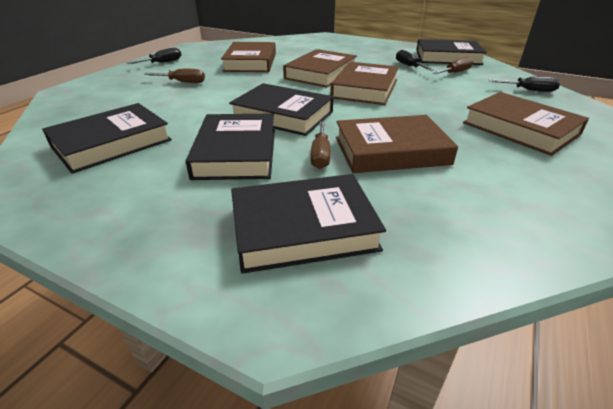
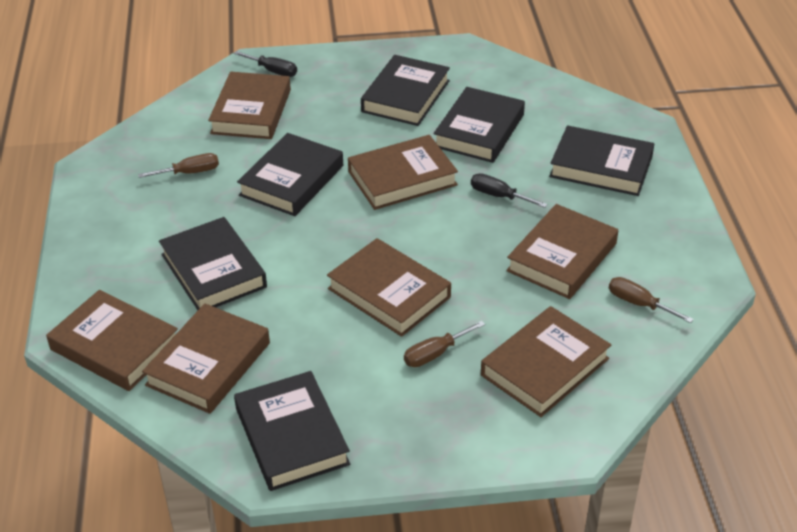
black book: 5 -> 6
black screwdriver: 3 -> 2
brown book: 5 -> 7

